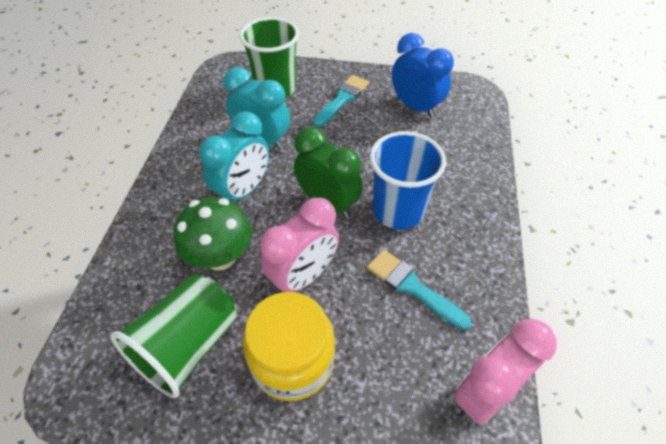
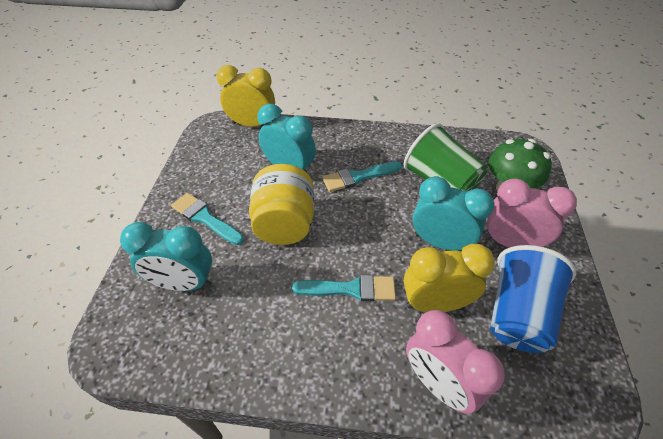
blue clock: 1 -> 0
green clock: 1 -> 0
green cup: 2 -> 1
turquoise brush: 2 -> 3
turquoise clock: 2 -> 3
yellow clock: 0 -> 2

